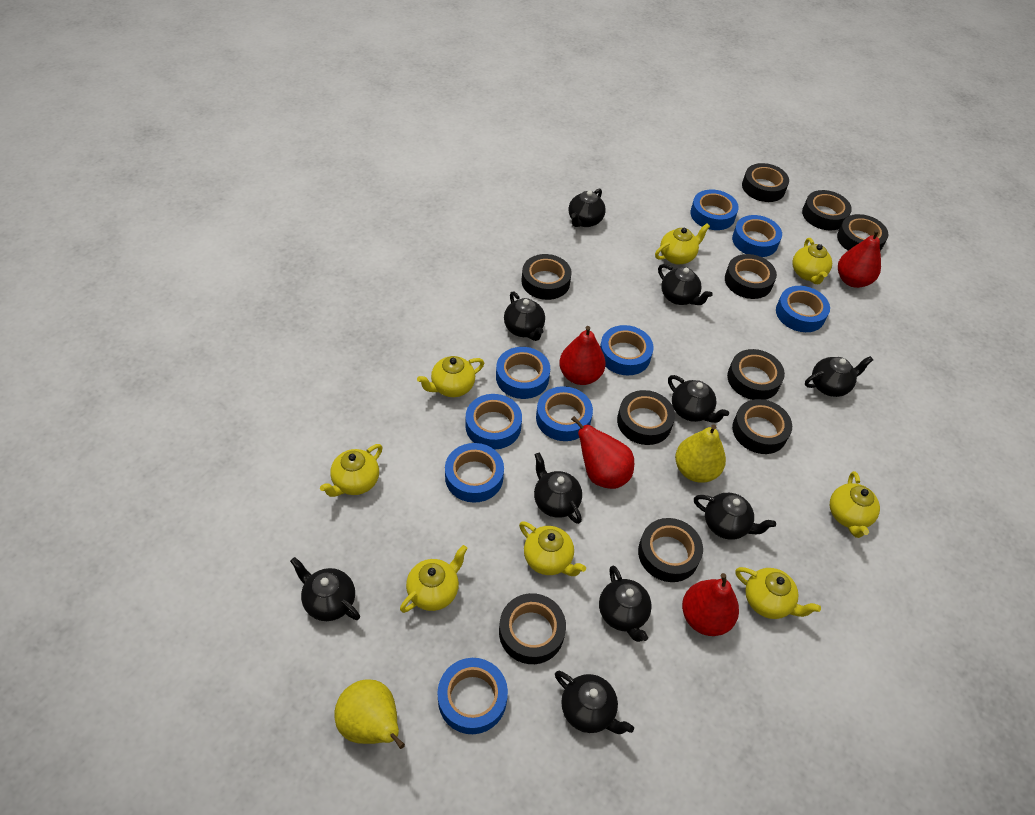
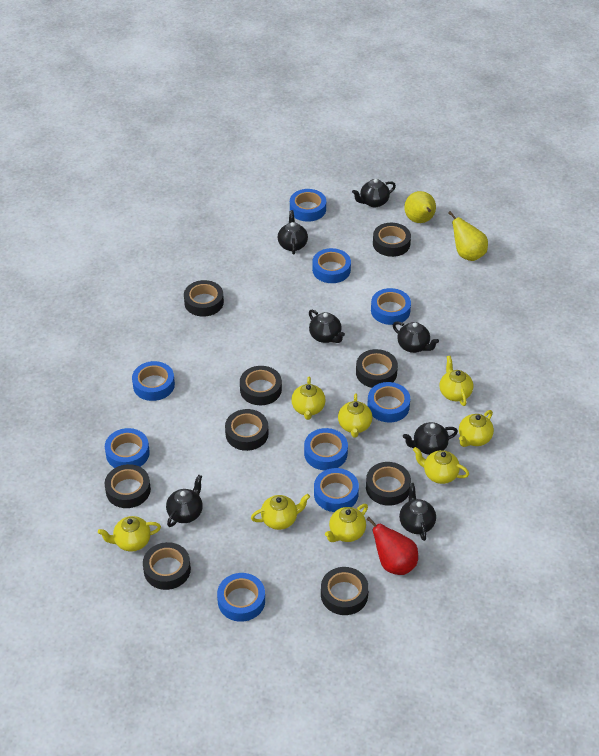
black tape: 10 -> 9
black teapot: 10 -> 7
red pear: 4 -> 1

